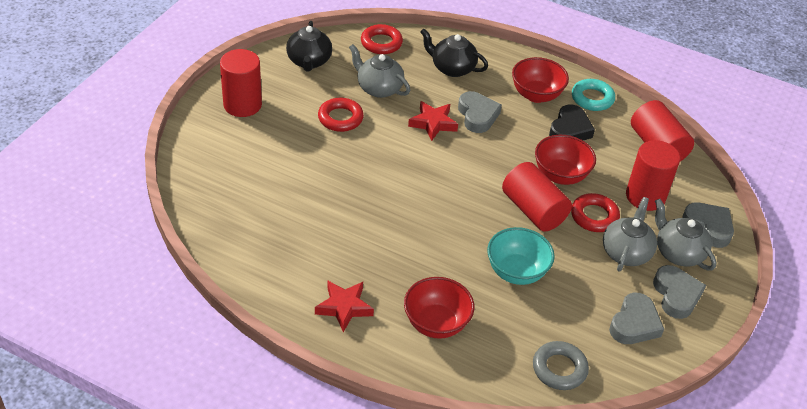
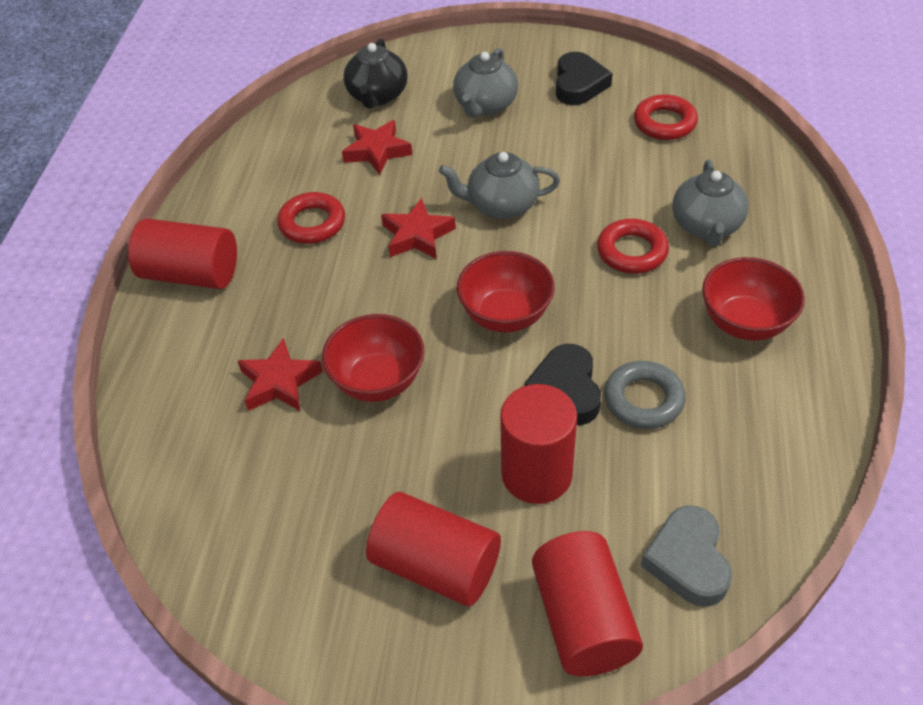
black heart: 1 -> 2
black teapot: 2 -> 1
grey heart: 4 -> 1
red star: 2 -> 3
turquoise bowl: 1 -> 0
turquoise ring: 1 -> 0

